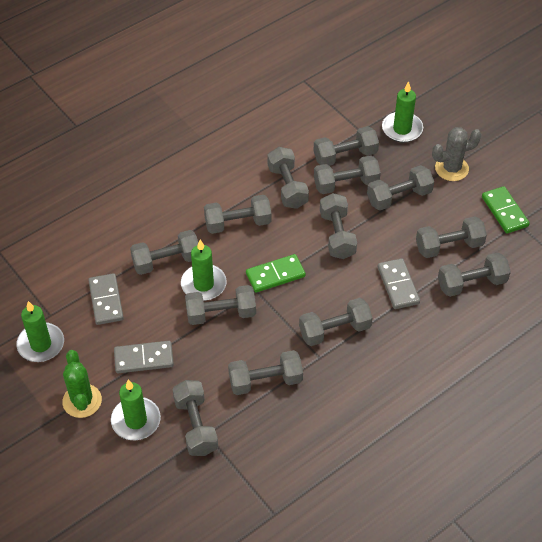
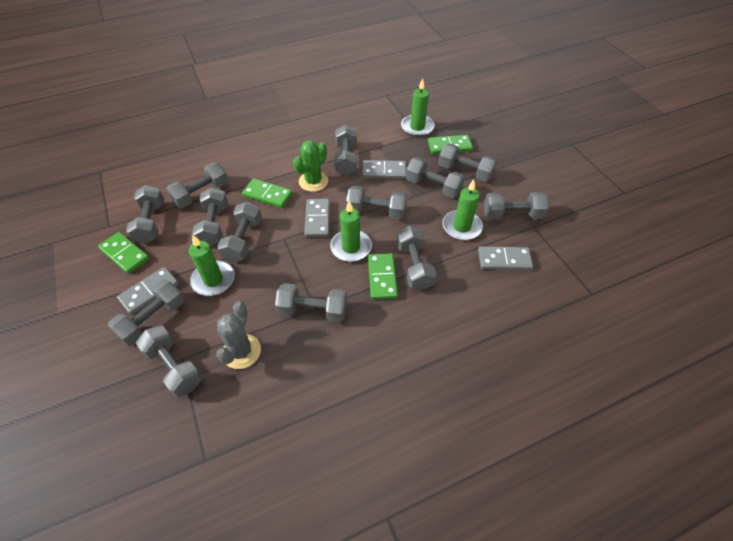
green domino: 2 -> 4
grey domino: 3 -> 4

